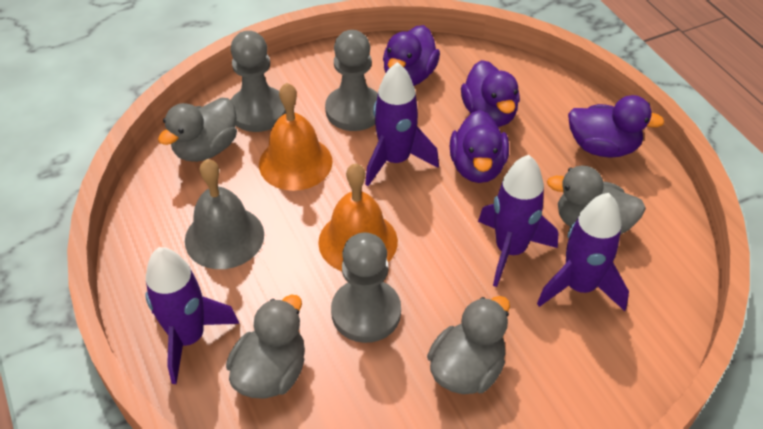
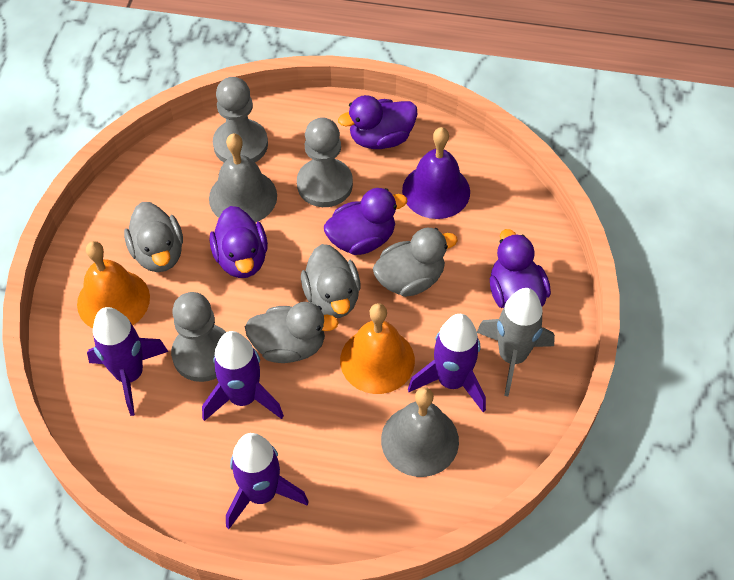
grey bell: 1 -> 2
grey rocket: 0 -> 1
purple bell: 0 -> 1

